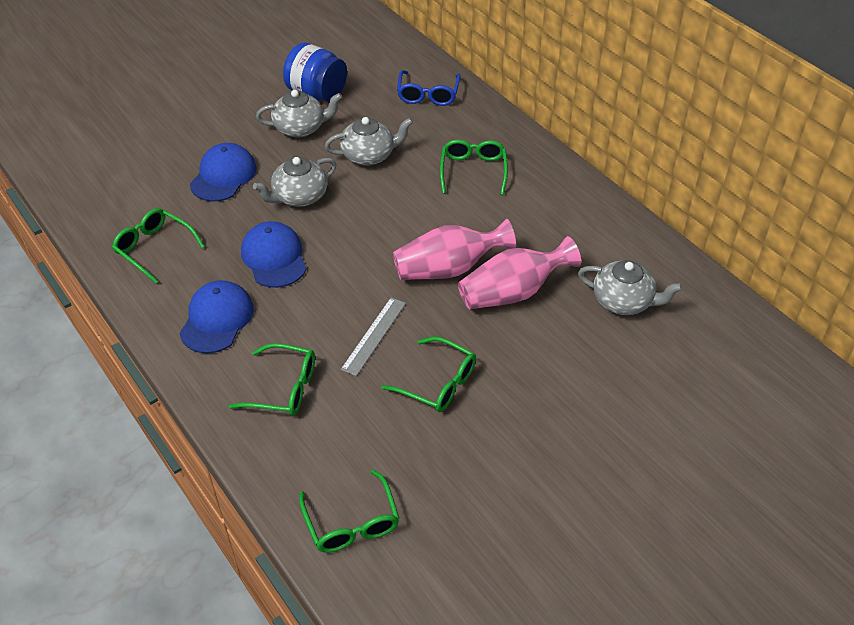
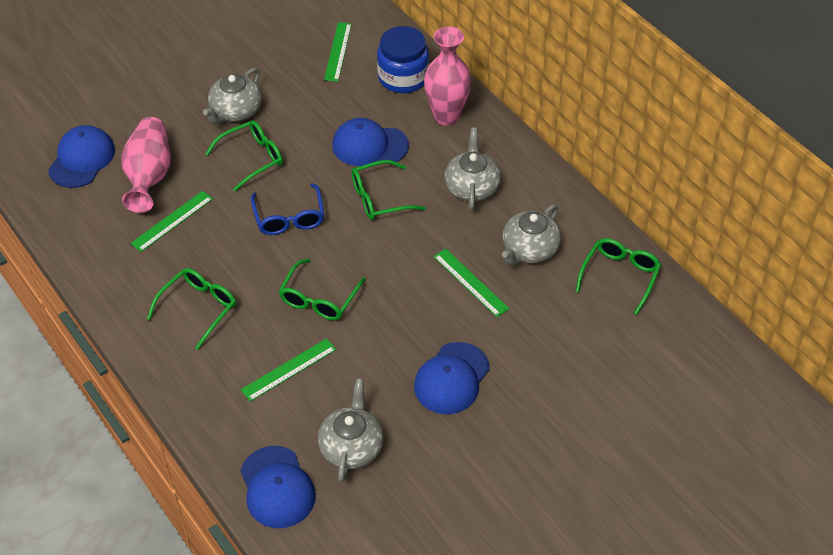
blue cap: 3 -> 4
green ruler: 0 -> 4
grey ruler: 1 -> 0

